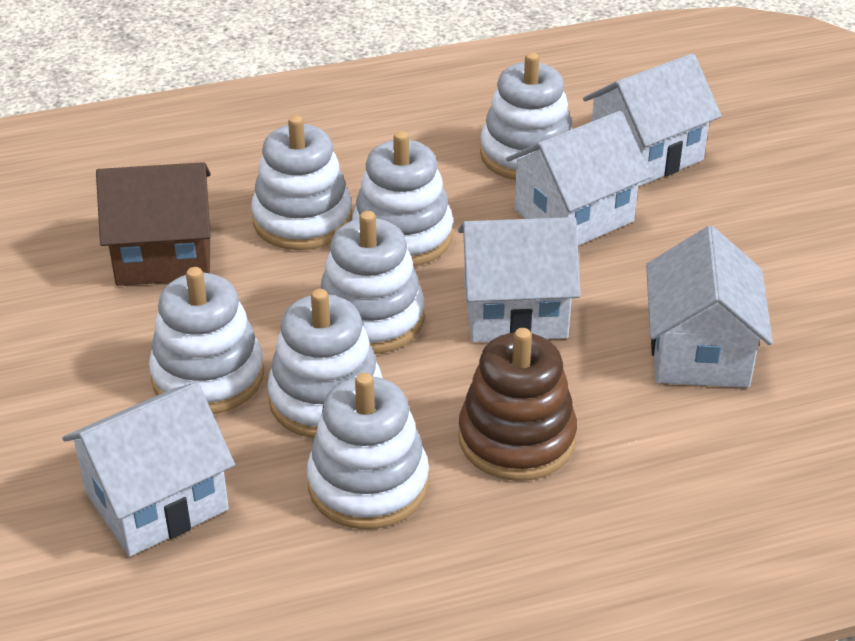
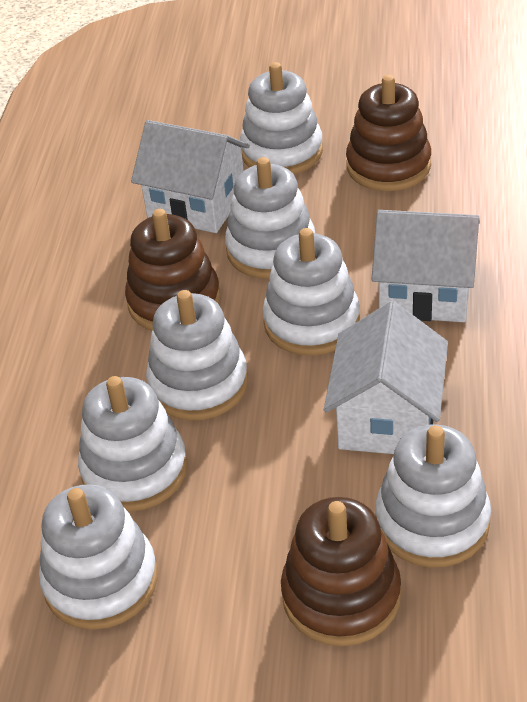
brown house: 1 -> 0
brown stacking toy: 1 -> 3
white house: 5 -> 3

